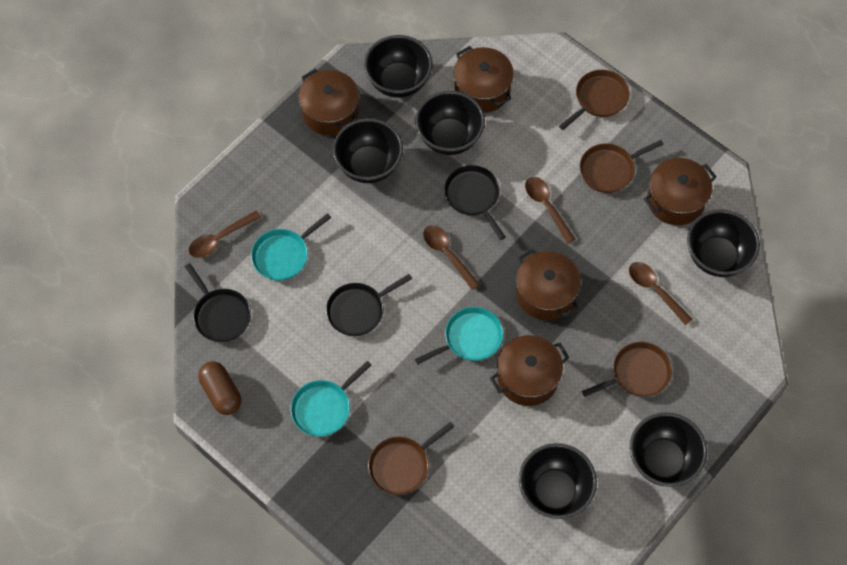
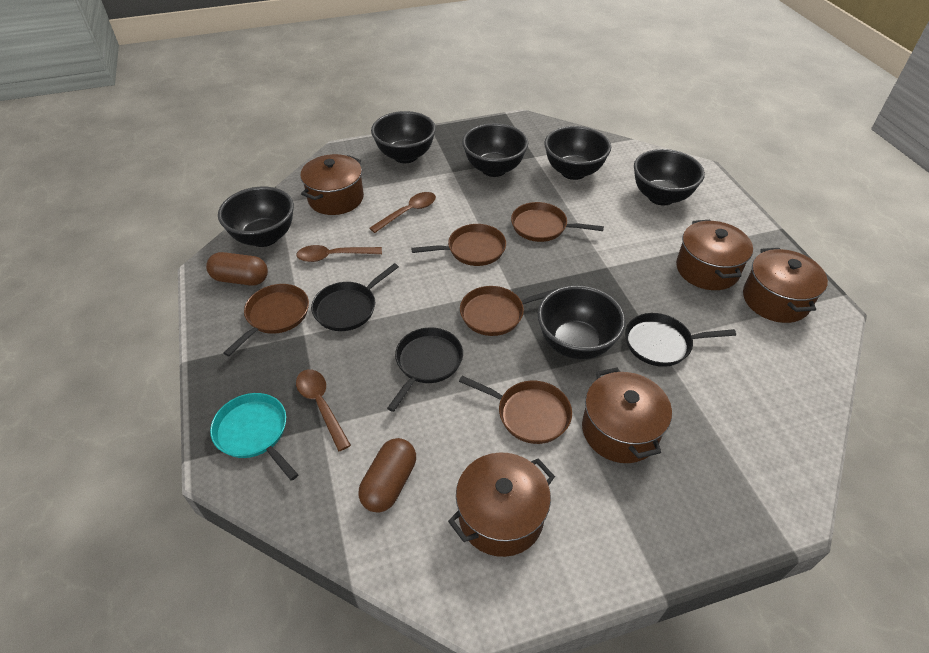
brown capsule: 1 -> 2
brown pan: 4 -> 5
brown spoon: 4 -> 3
turquoise pan: 3 -> 1

